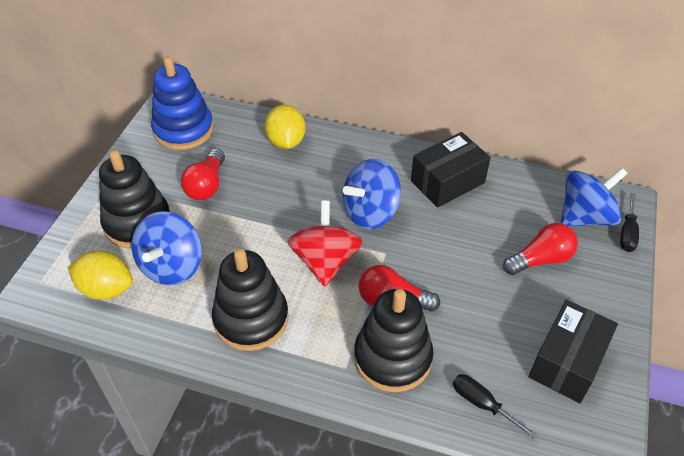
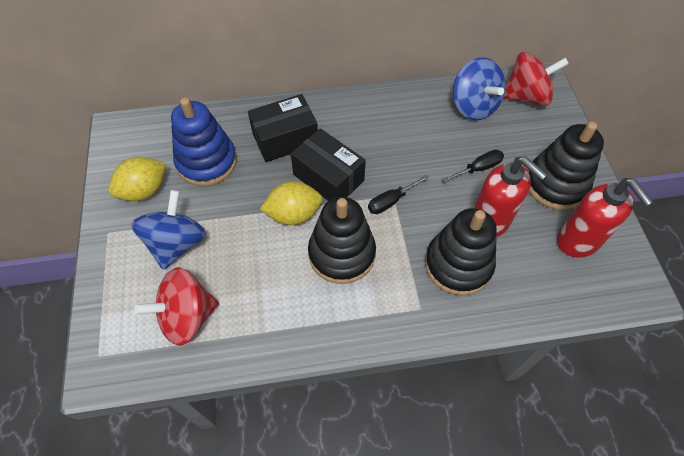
blue spinning top: 3 -> 2
red light bulb: 3 -> 0
red soap dispenser: 0 -> 2
red spinning top: 1 -> 2

